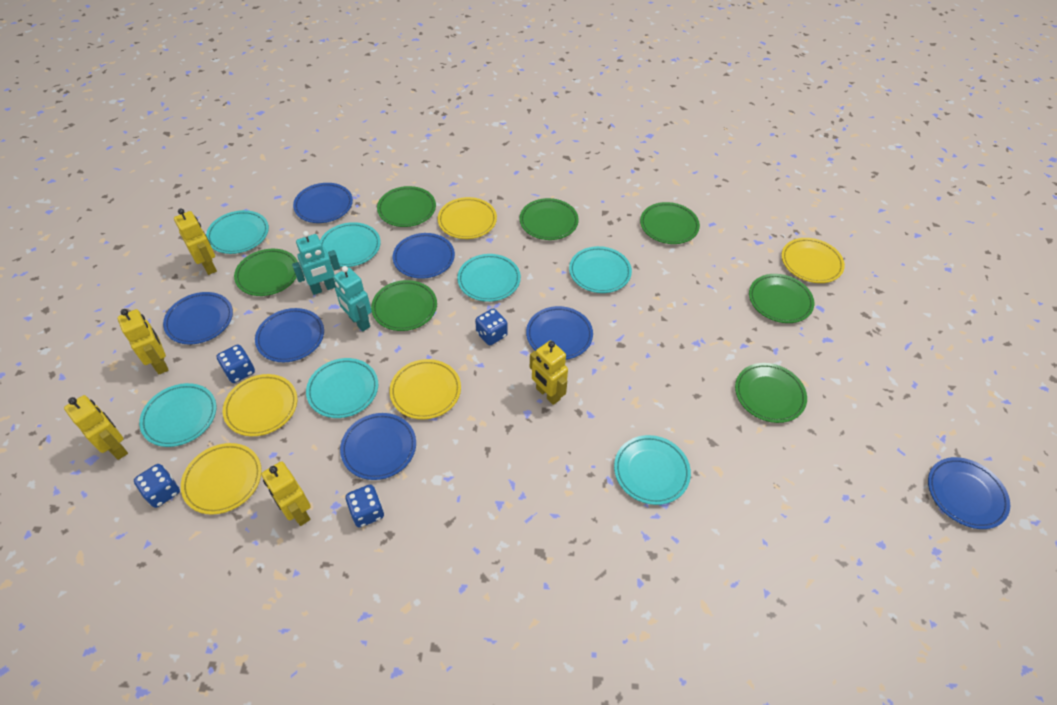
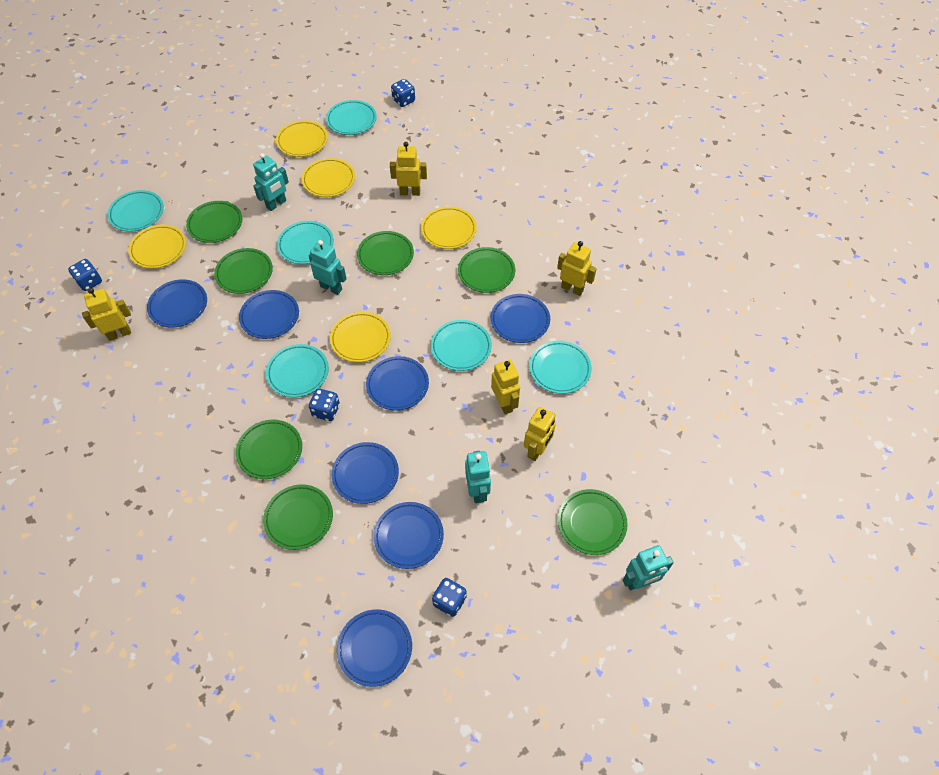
turquoise plate: 7 -> 6
turquoise robot: 2 -> 4

